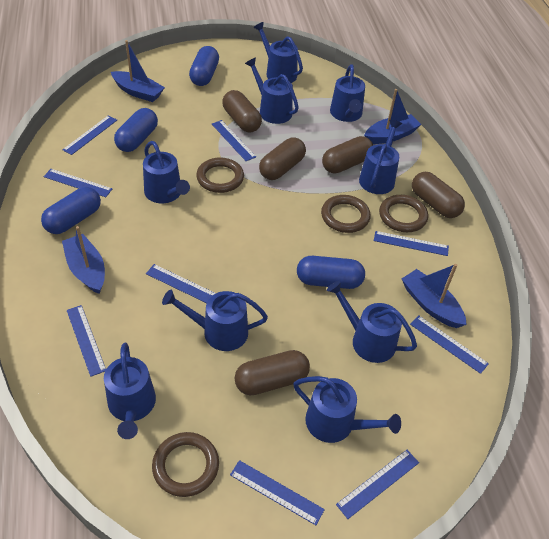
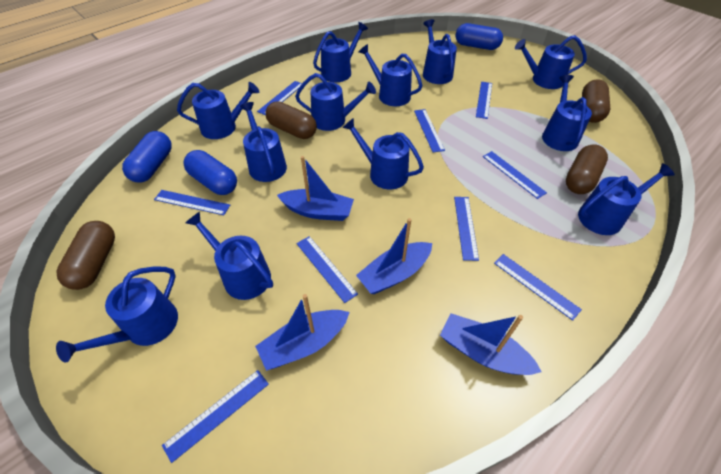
blue capsule: 4 -> 3
blue watering can: 9 -> 12
brown capsule: 5 -> 4
brown ring: 4 -> 0

